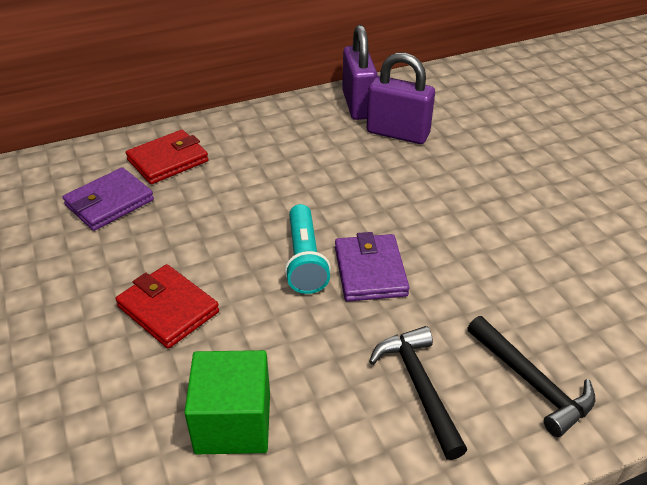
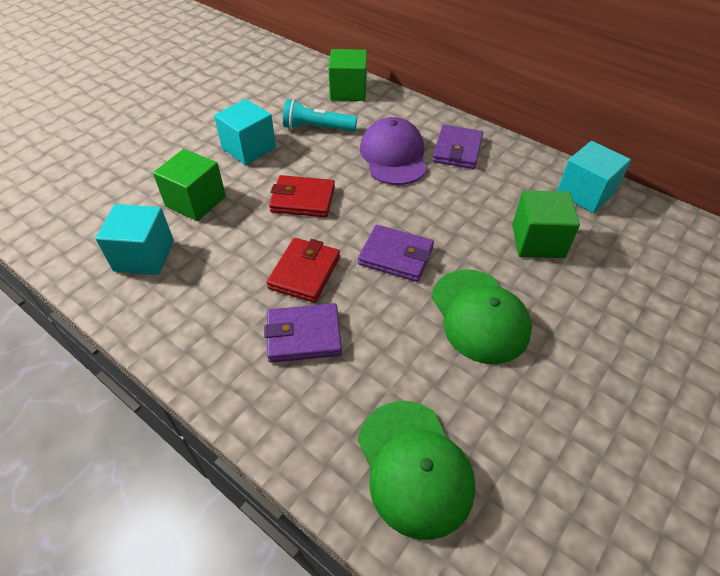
black hammer: 2 -> 0
green cap: 0 -> 2
green cube: 1 -> 3
purple cap: 0 -> 1
purple padlock: 2 -> 0
purple wallet: 2 -> 3
turquoise cube: 0 -> 3

